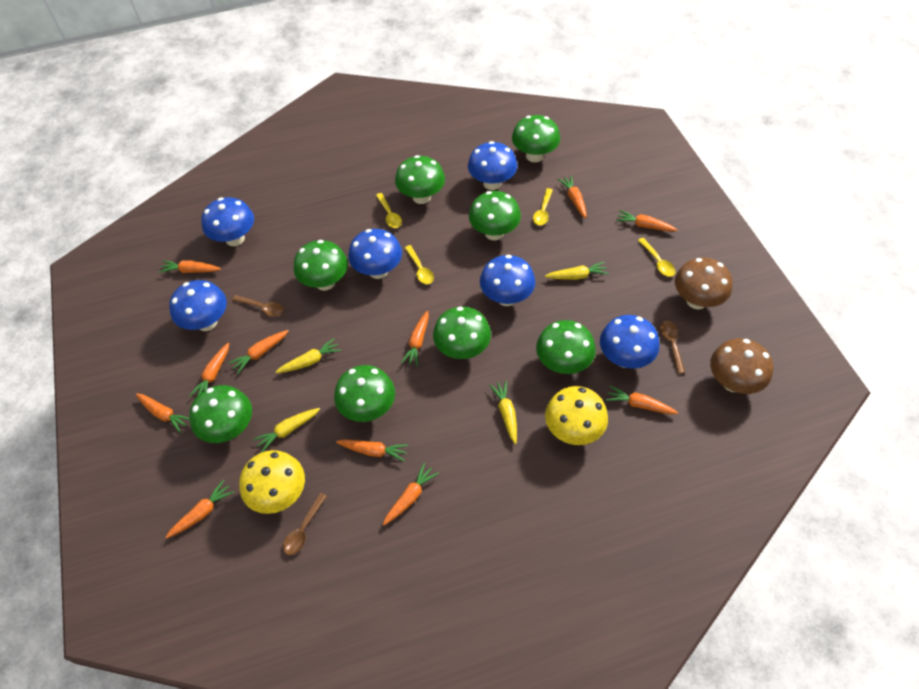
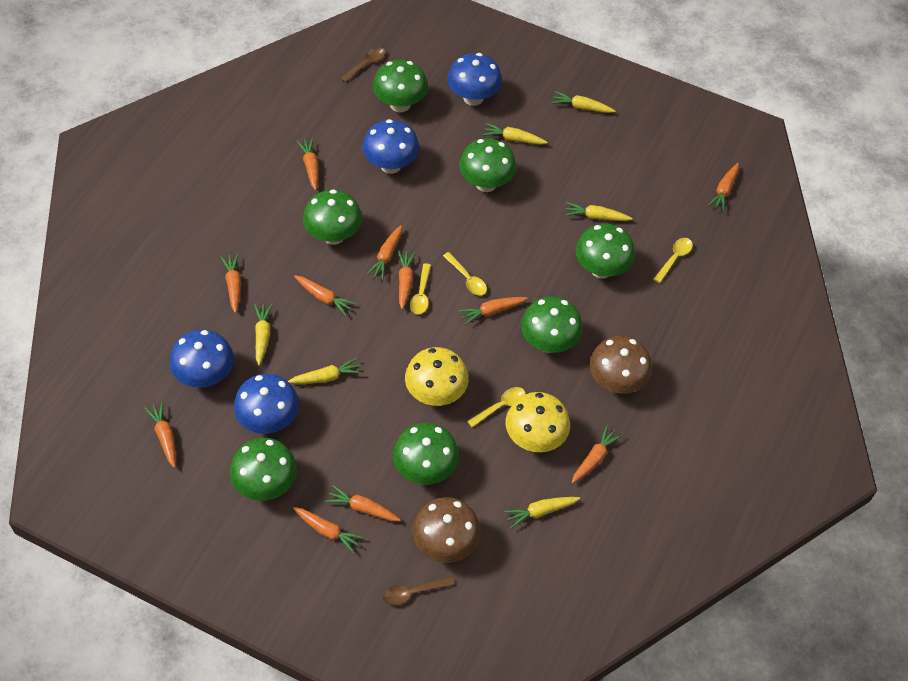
blue mushroom: 6 -> 4
brown spoon: 3 -> 2
green mushroom: 8 -> 7
yellow carrot: 4 -> 6

